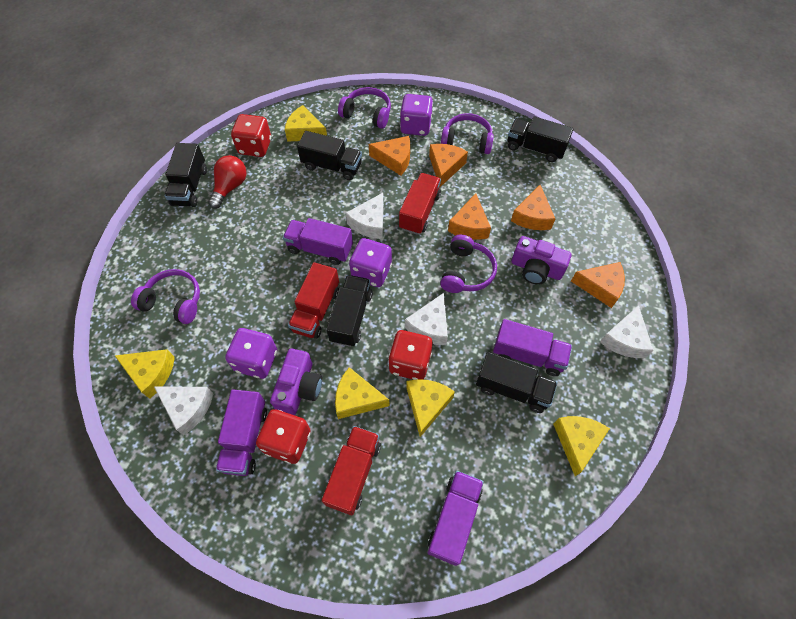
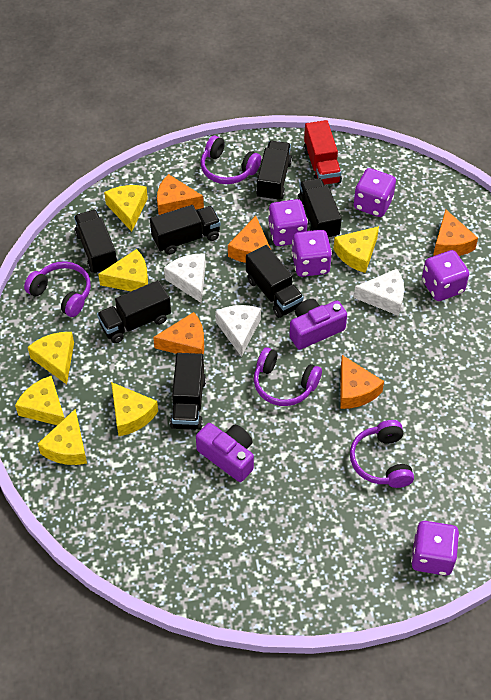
black truck: 5 -> 7
purple dice: 3 -> 5
purple truck: 4 -> 0
red dice: 3 -> 0
red light bulb: 1 -> 0
red truck: 3 -> 1
white cheese: 4 -> 3
yellow cheese: 5 -> 7

